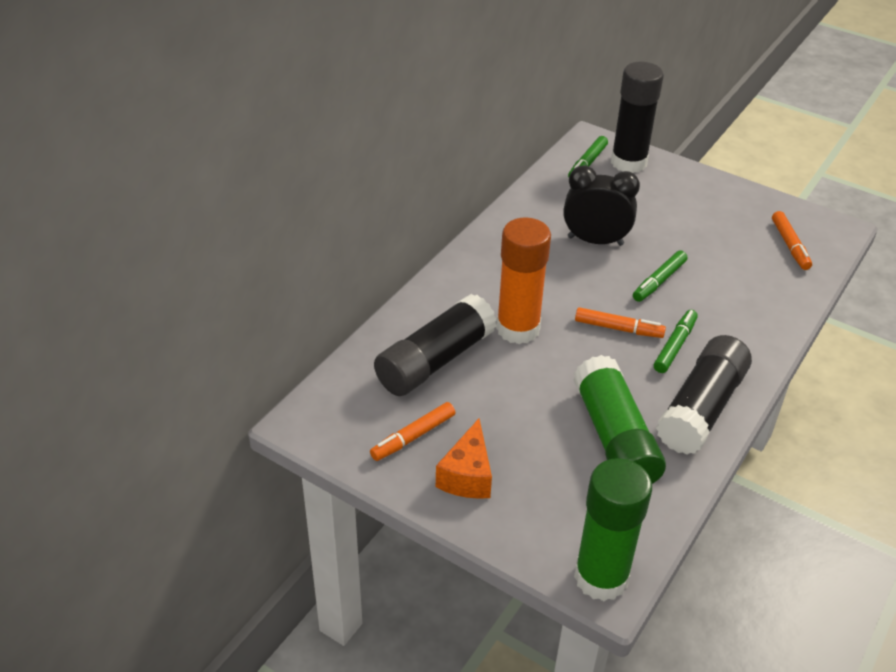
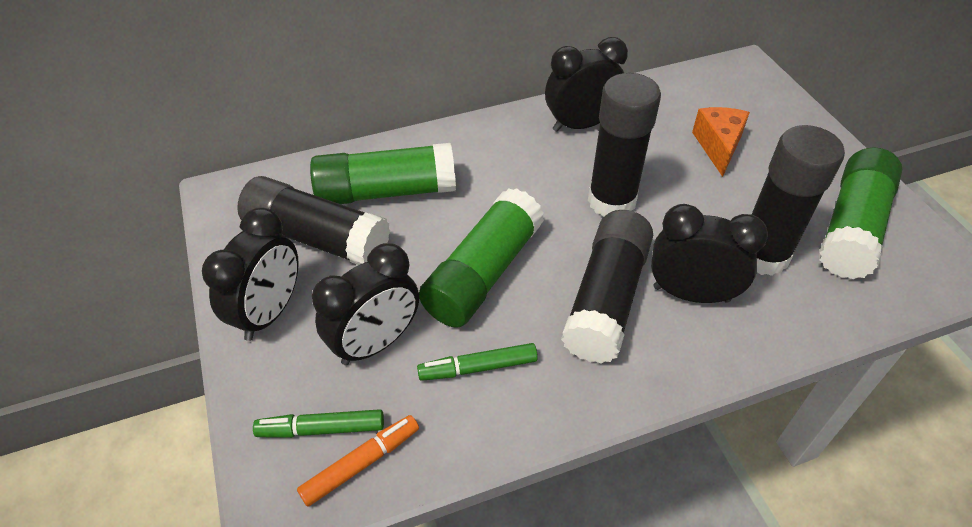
black clock: 1 -> 4
black glue stick: 3 -> 4
green glue stick: 2 -> 3
green marker: 3 -> 2
orange glue stick: 1 -> 0
orange marker: 3 -> 1

